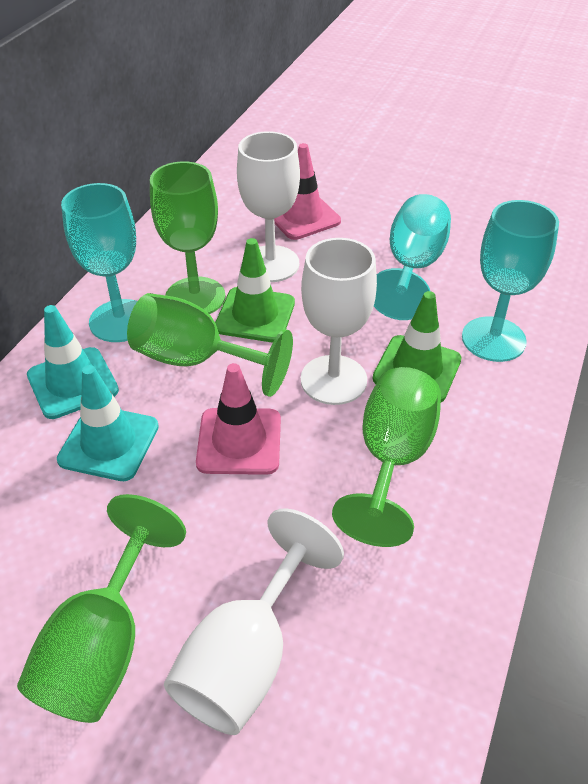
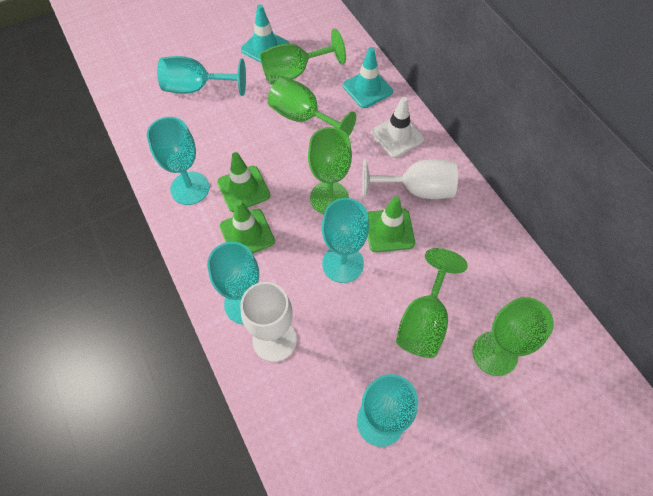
green goblet: 4 -> 5
green traffic cone: 2 -> 3
pink traffic cone: 2 -> 0
turquoise goblet: 3 -> 5
white goblet: 3 -> 2
white traffic cone: 0 -> 1

